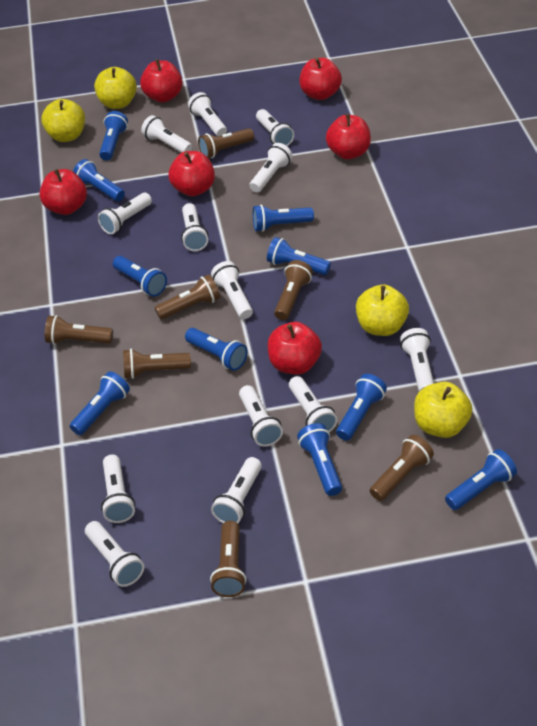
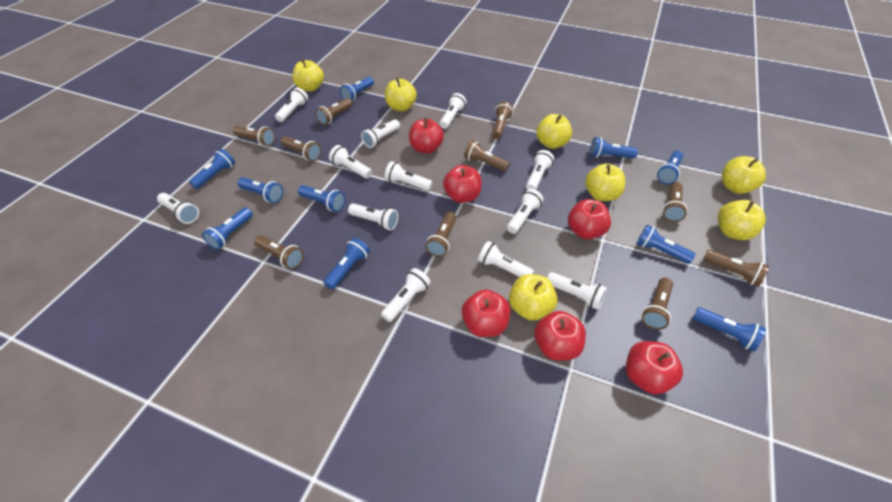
brown flashlight: 7 -> 10
white flashlight: 13 -> 12
yellow apple: 4 -> 7

